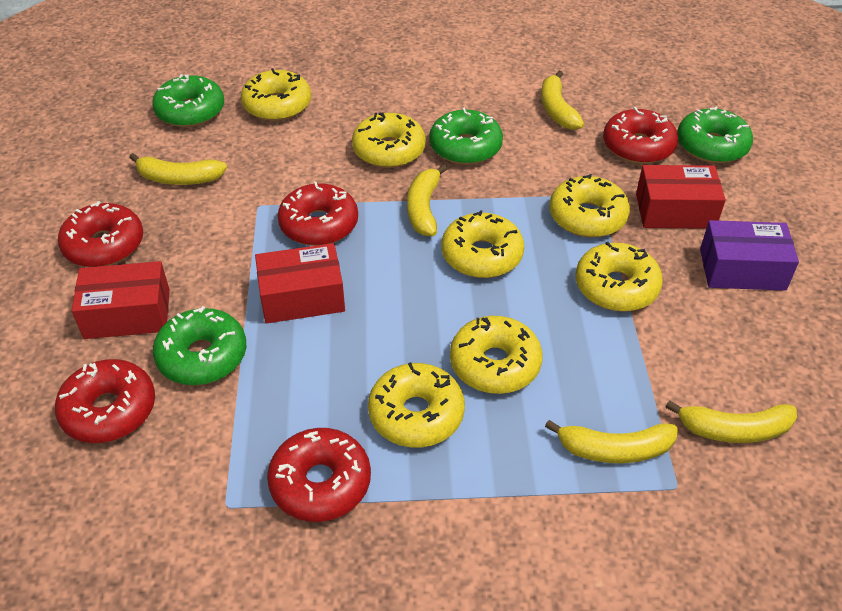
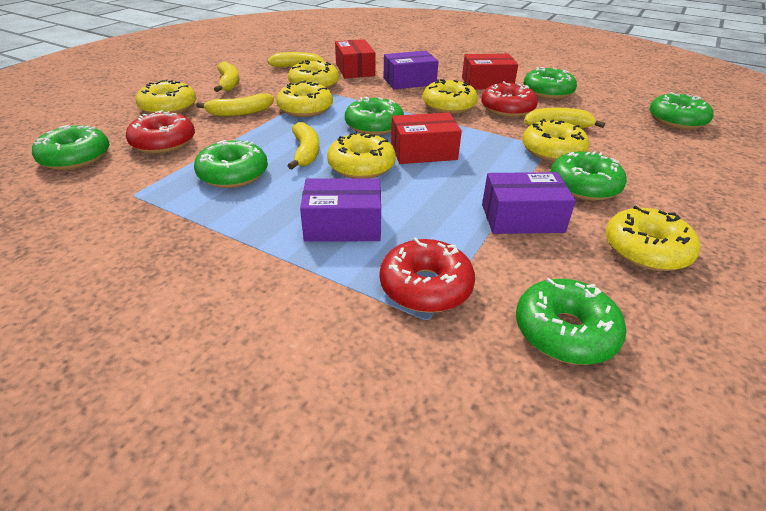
green donut: 4 -> 7
purple box: 1 -> 3
red donut: 5 -> 3

